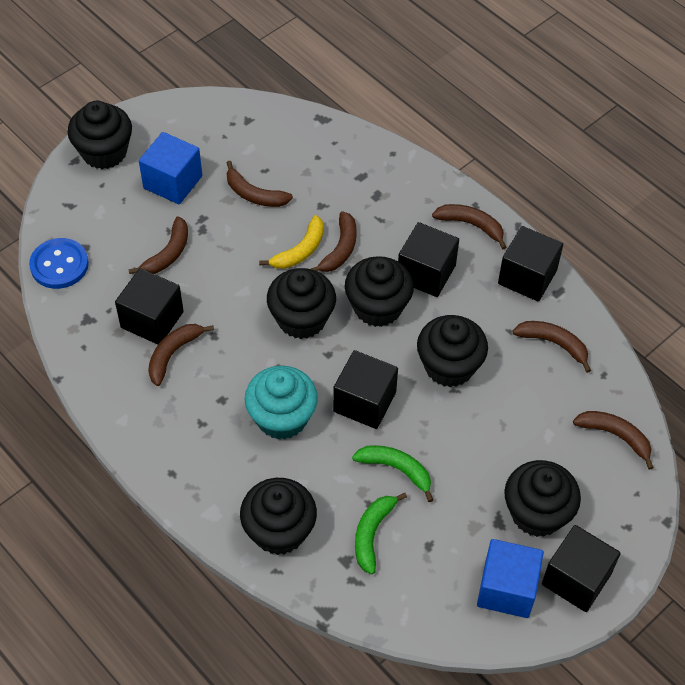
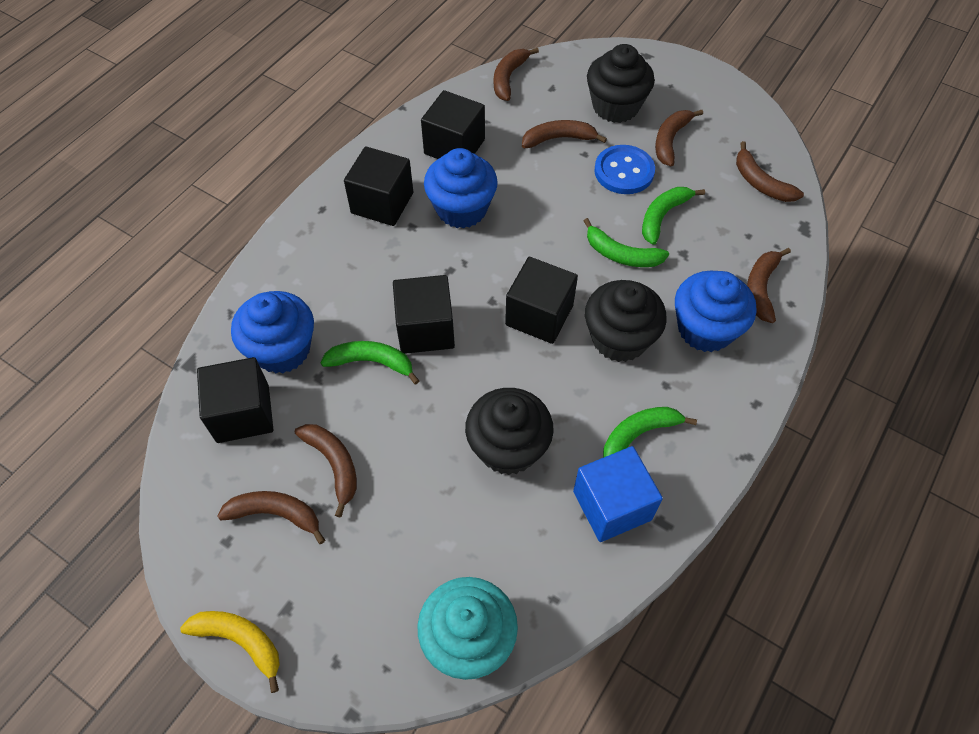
black cupcake: 6 -> 3
blue cube: 2 -> 1
blue cupcake: 0 -> 3
green banana: 2 -> 4

